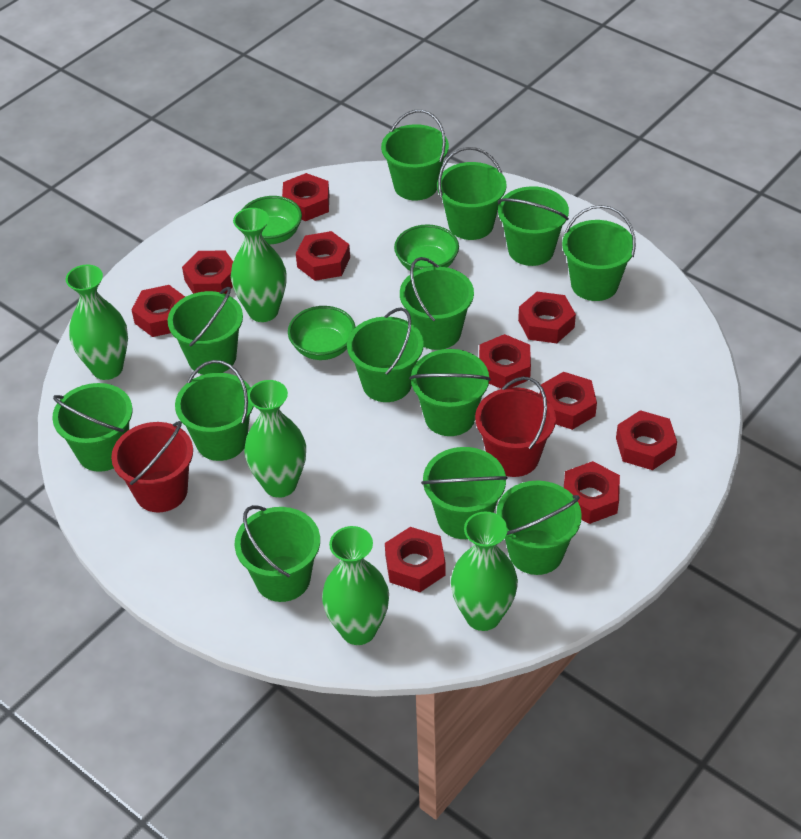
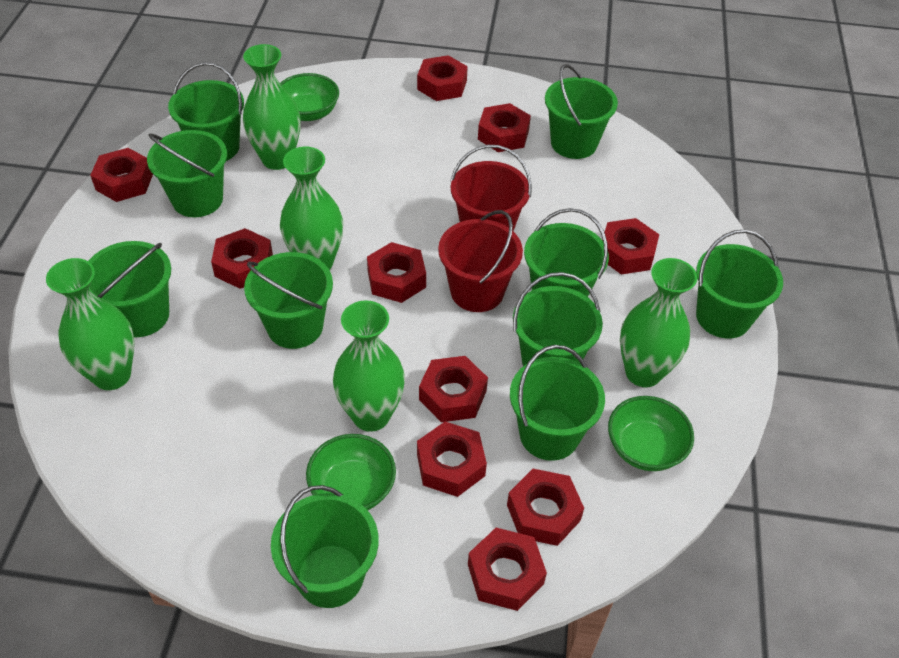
green bucket: 13 -> 10

